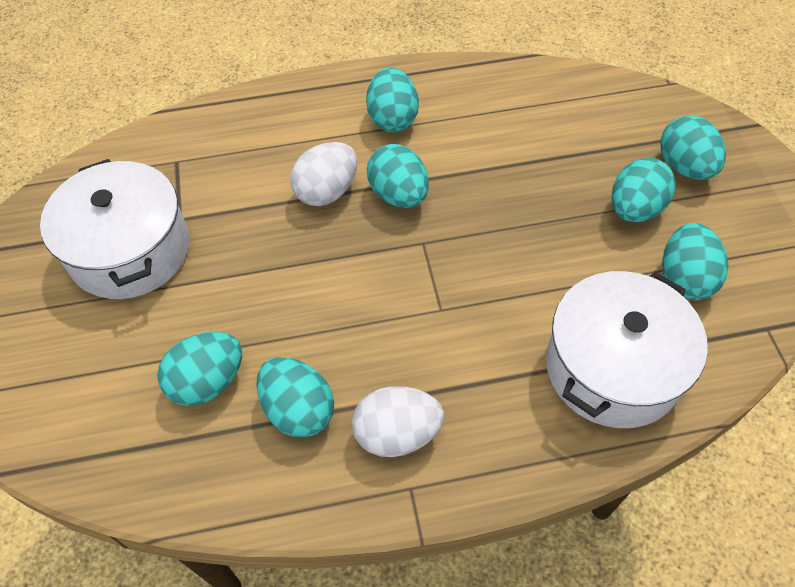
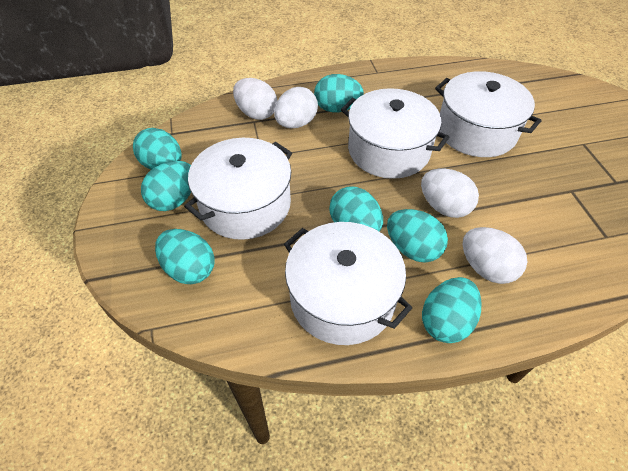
white egg: 2 -> 4
white pot: 2 -> 4

